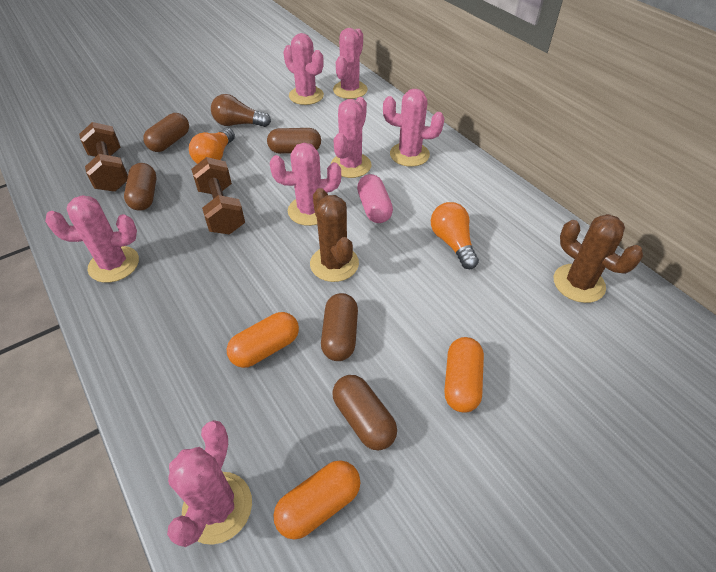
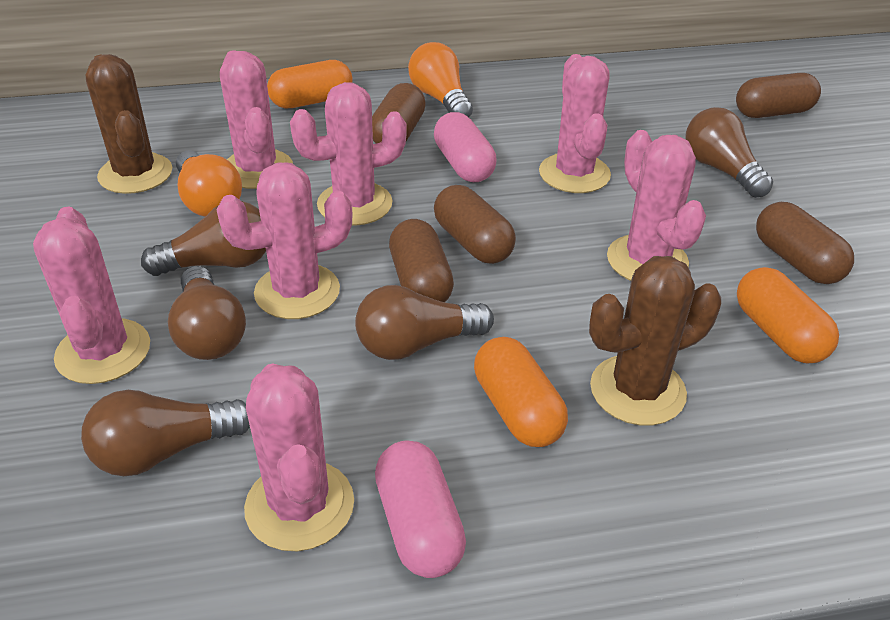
brown dumbbell: 2 -> 0
brown light bulb: 1 -> 5
pink capsule: 1 -> 2

